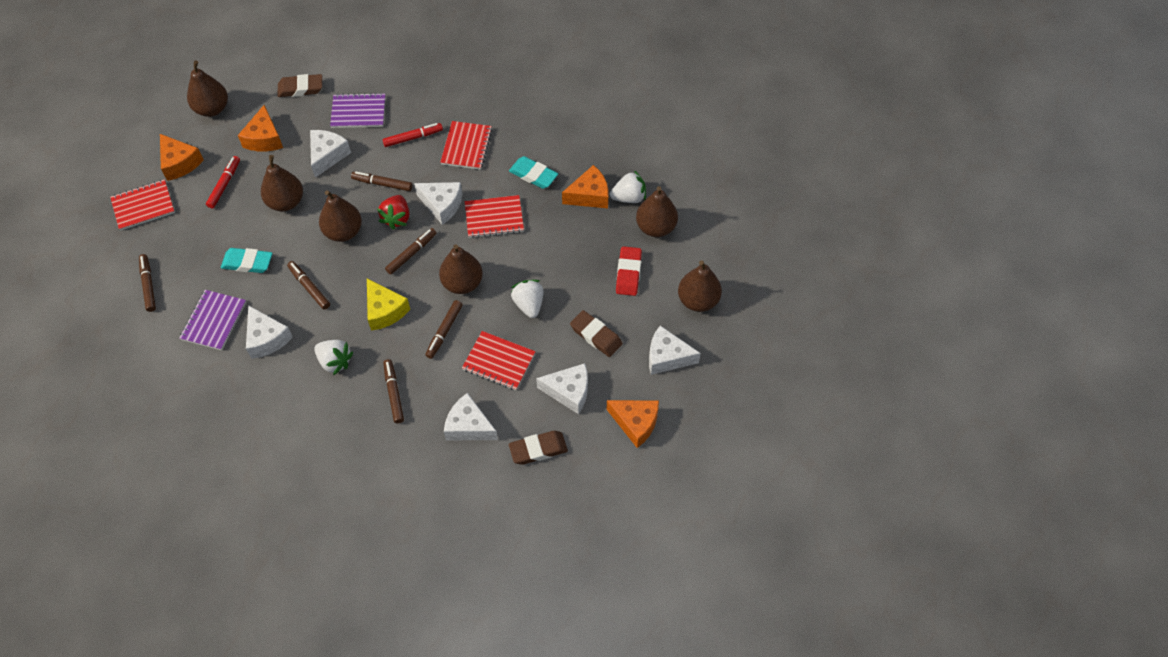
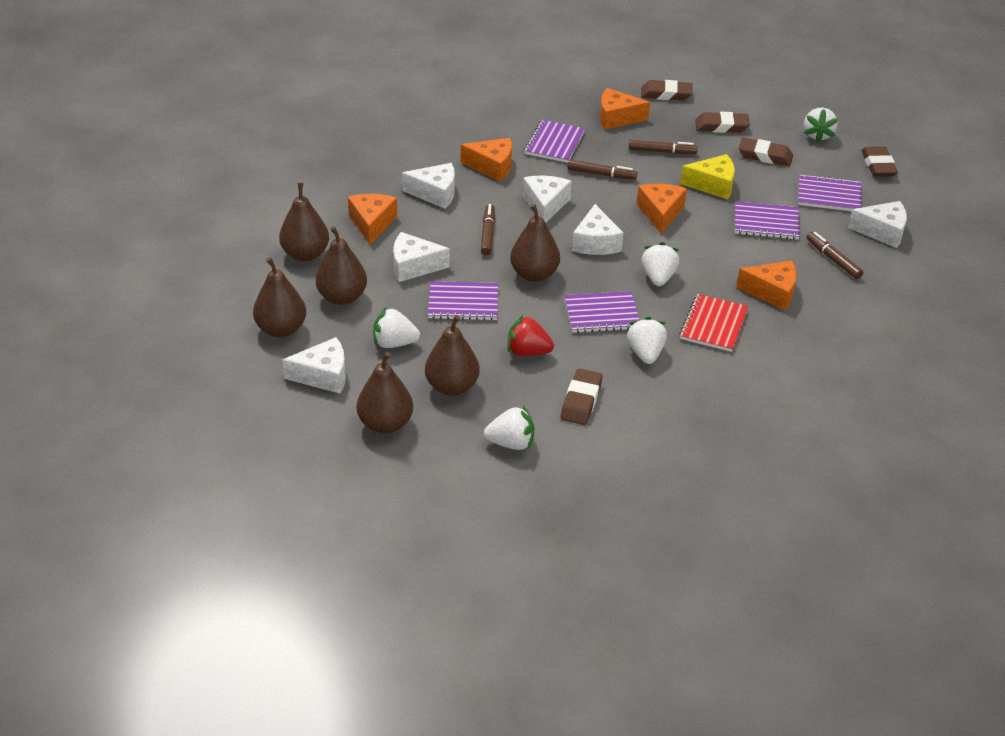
brown eraser: 3 -> 5
brown marker: 6 -> 4
orange cheese: 4 -> 5
purple notebook: 2 -> 5
red eraser: 1 -> 0
red marker: 2 -> 0
red notebook: 4 -> 1
turquoise eraser: 2 -> 0
white strawberry: 3 -> 5

